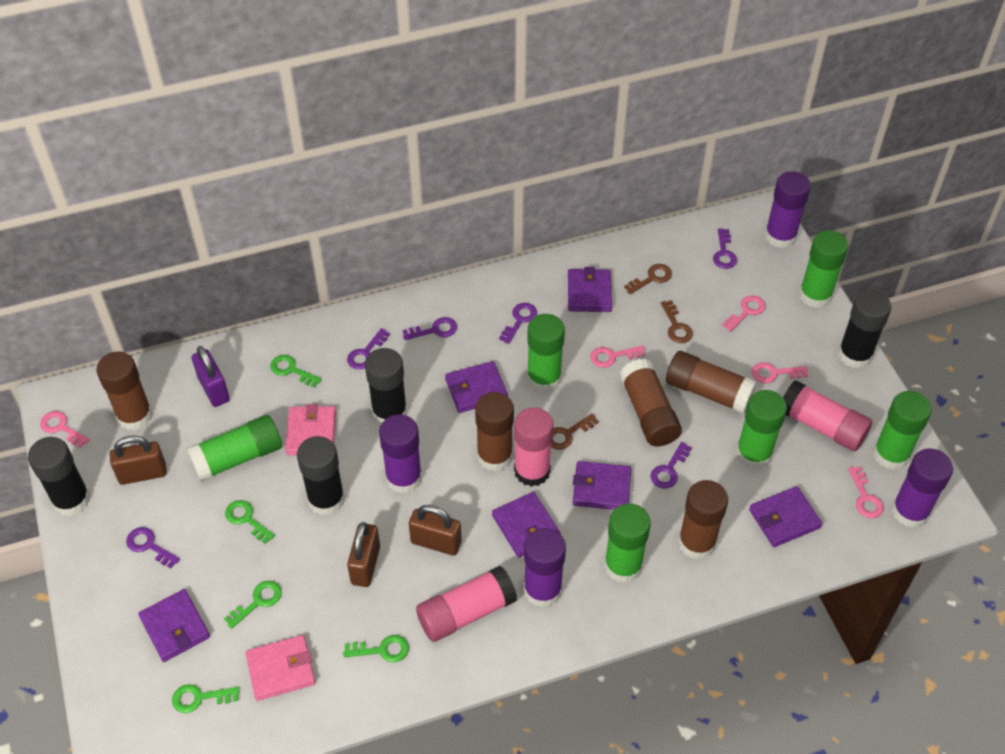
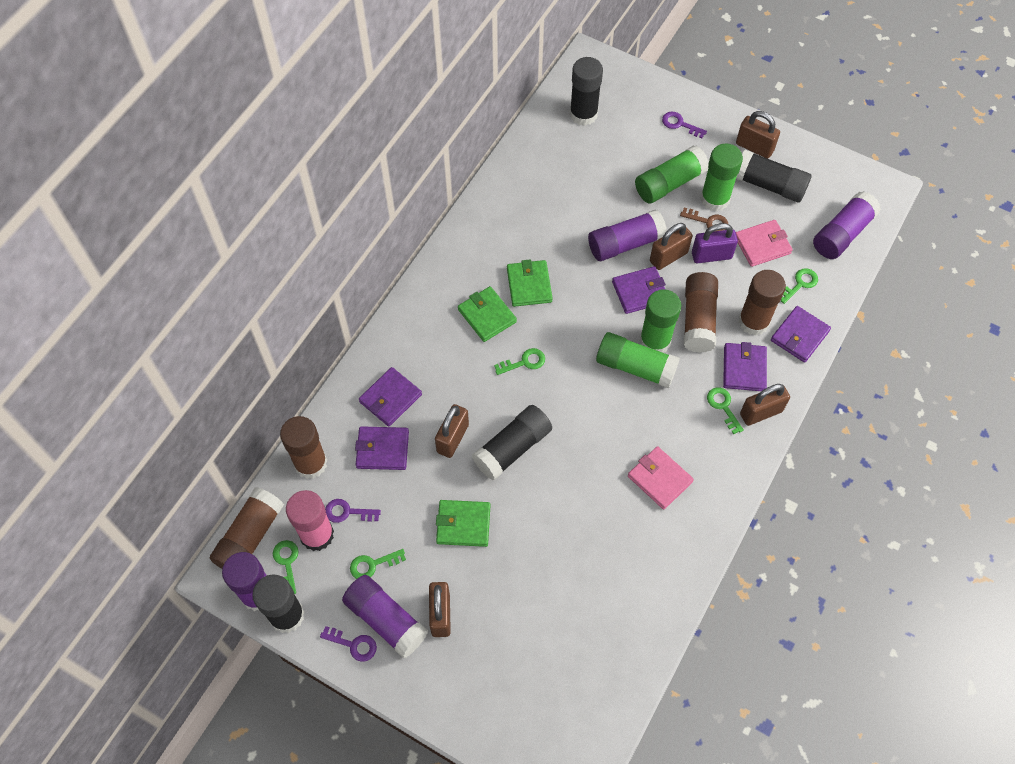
brown glue stick: 5 -> 4
brown key: 3 -> 1
brown padlock: 3 -> 5
green glue stick: 6 -> 4
green wallet: 0 -> 3
pink glue stick: 3 -> 1
pink key: 5 -> 0
purple key: 6 -> 3
purple wallet: 6 -> 5

